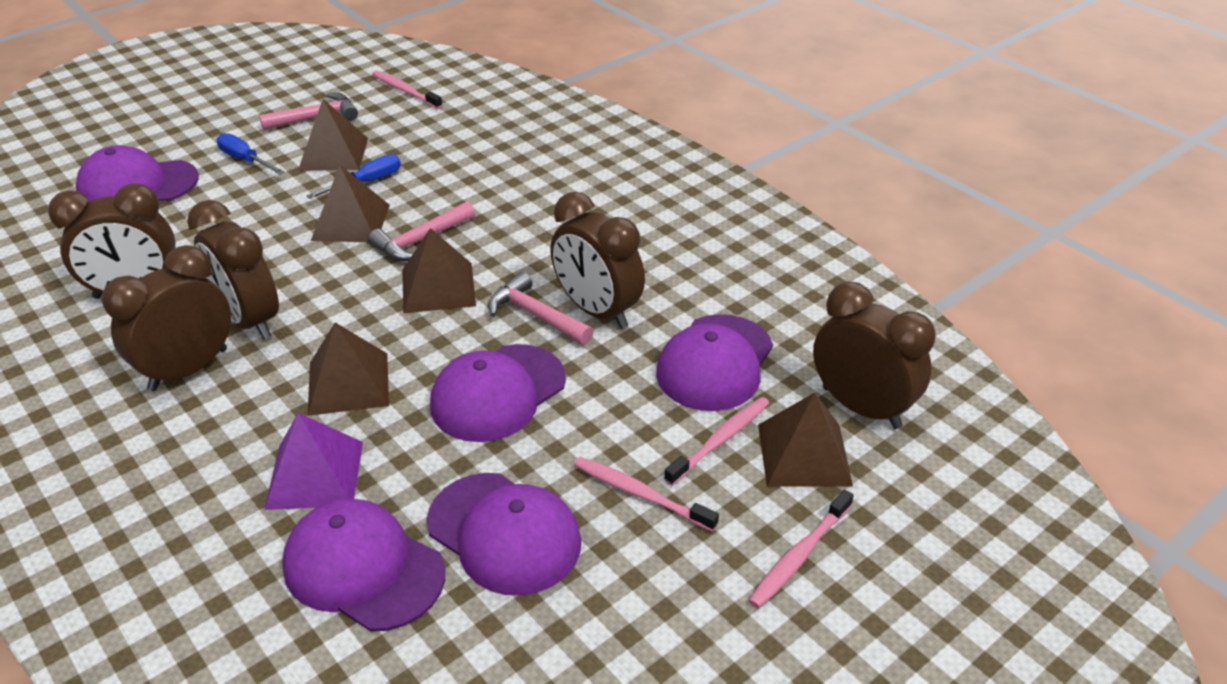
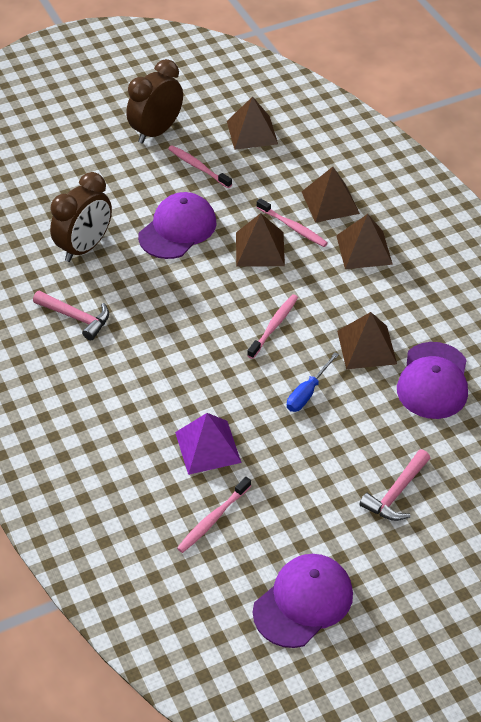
blue screwdriver: 2 -> 1
brown clock: 5 -> 2
pink hammer: 3 -> 2
purple cap: 5 -> 3

